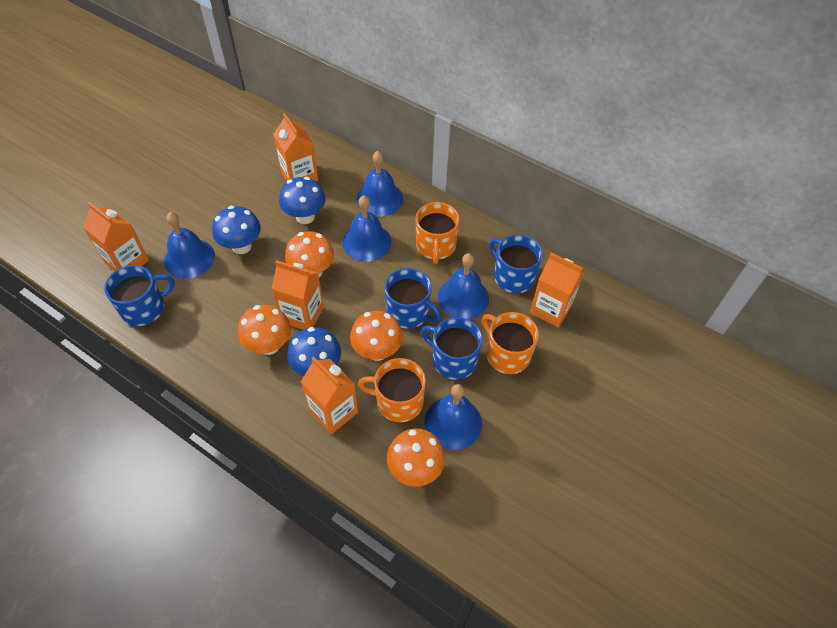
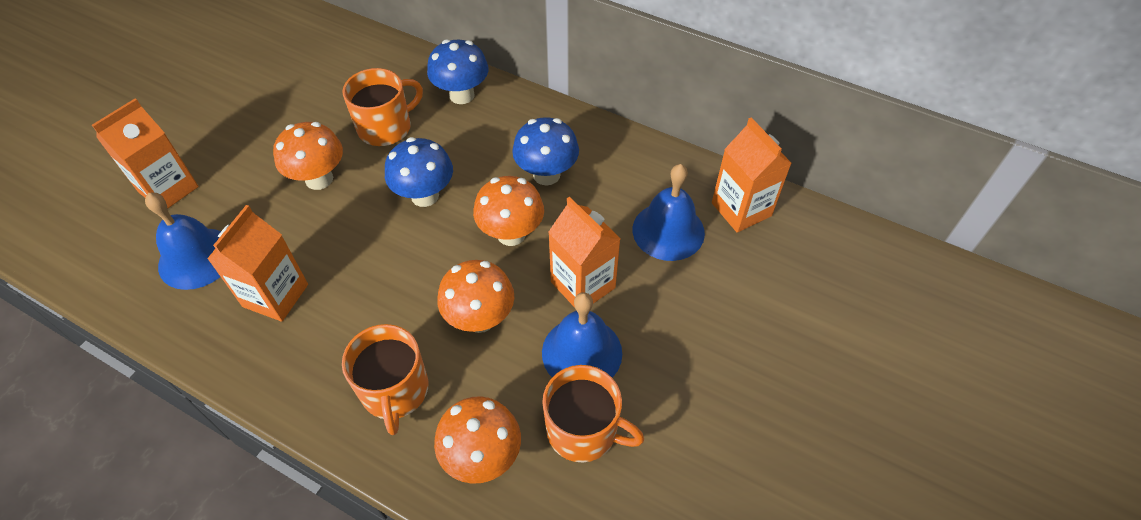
blue bell: 5 -> 3
blue mug: 4 -> 0
orange carton: 5 -> 4

